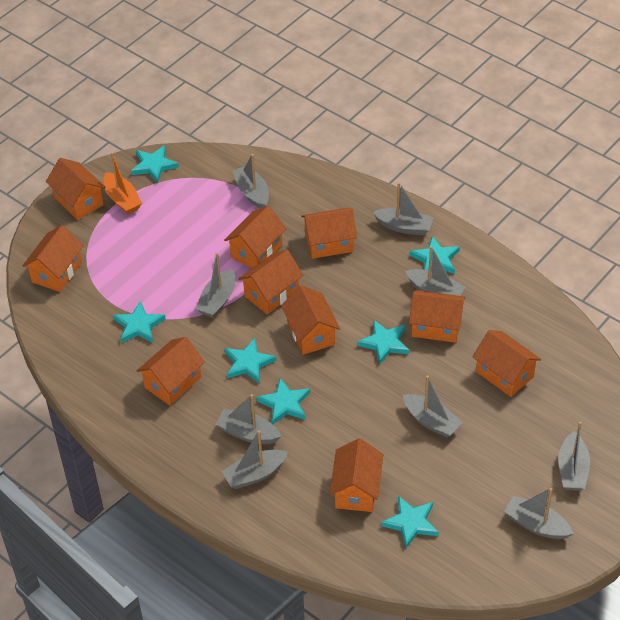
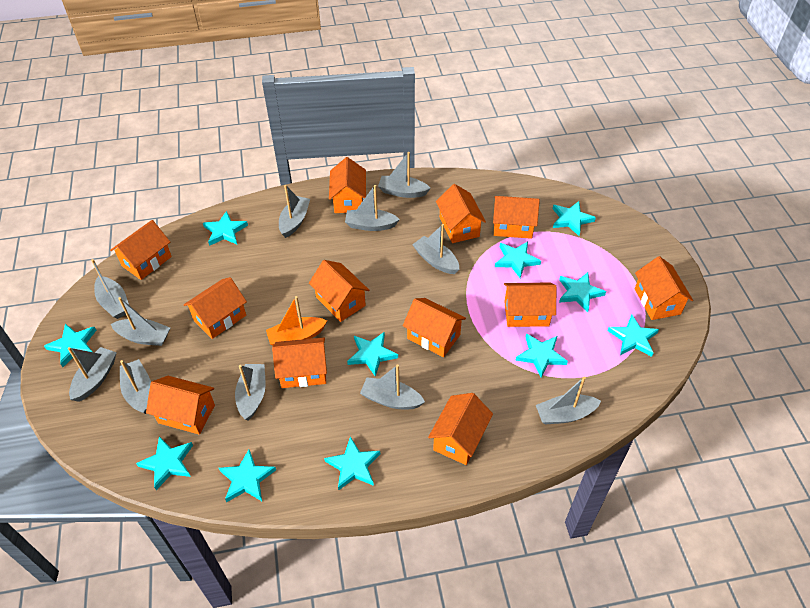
grey boat: 9 -> 11
orange house: 10 -> 12
turquoise star: 7 -> 11

